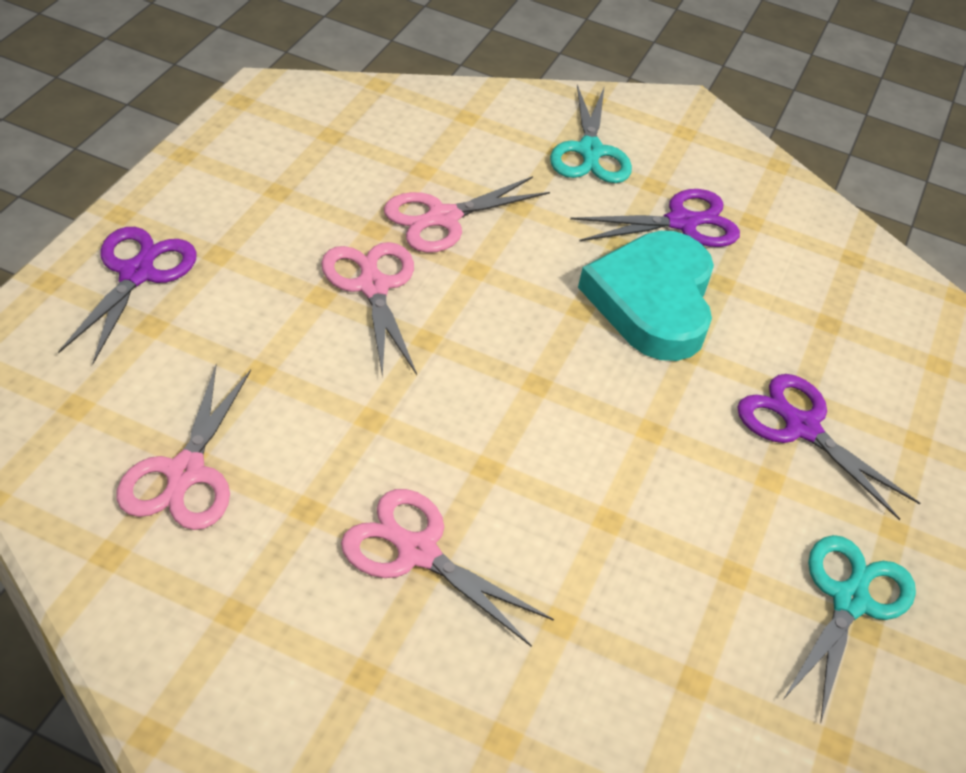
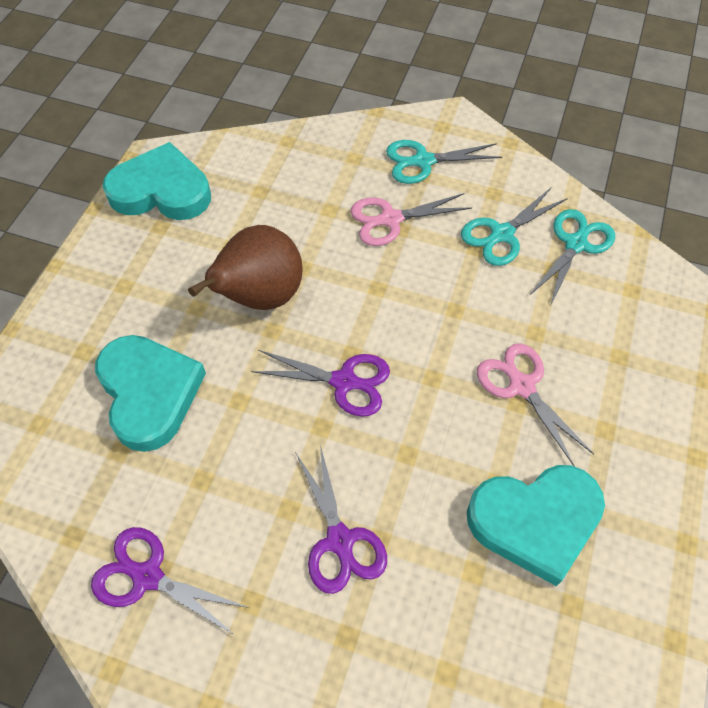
brown pear: 0 -> 1
pink scissors: 4 -> 2
turquoise heart: 1 -> 3
turquoise scissors: 2 -> 3

